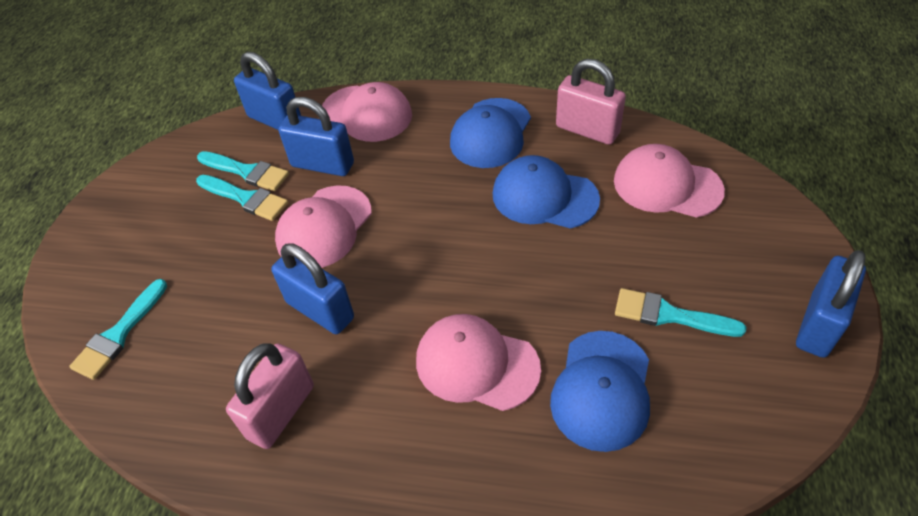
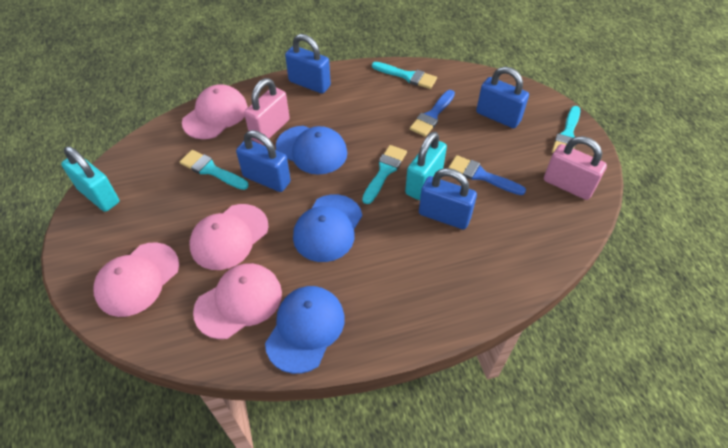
blue brush: 0 -> 2
turquoise padlock: 0 -> 2

